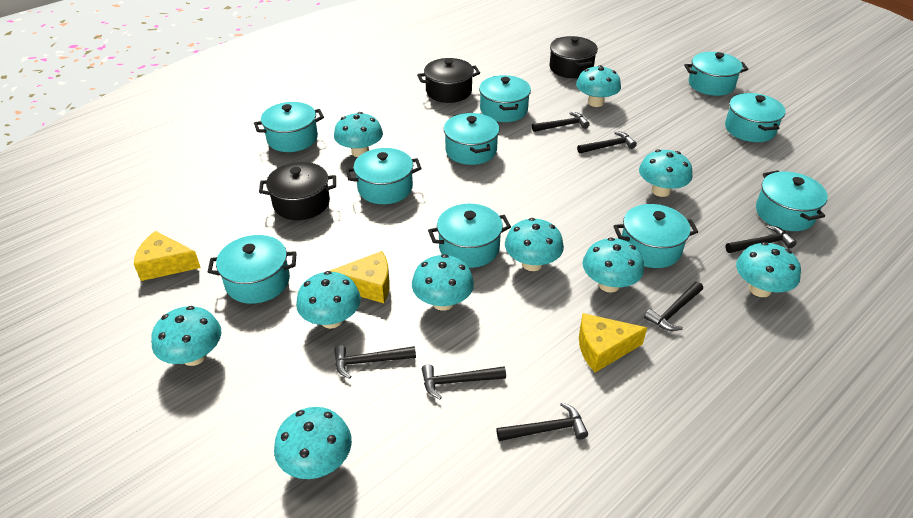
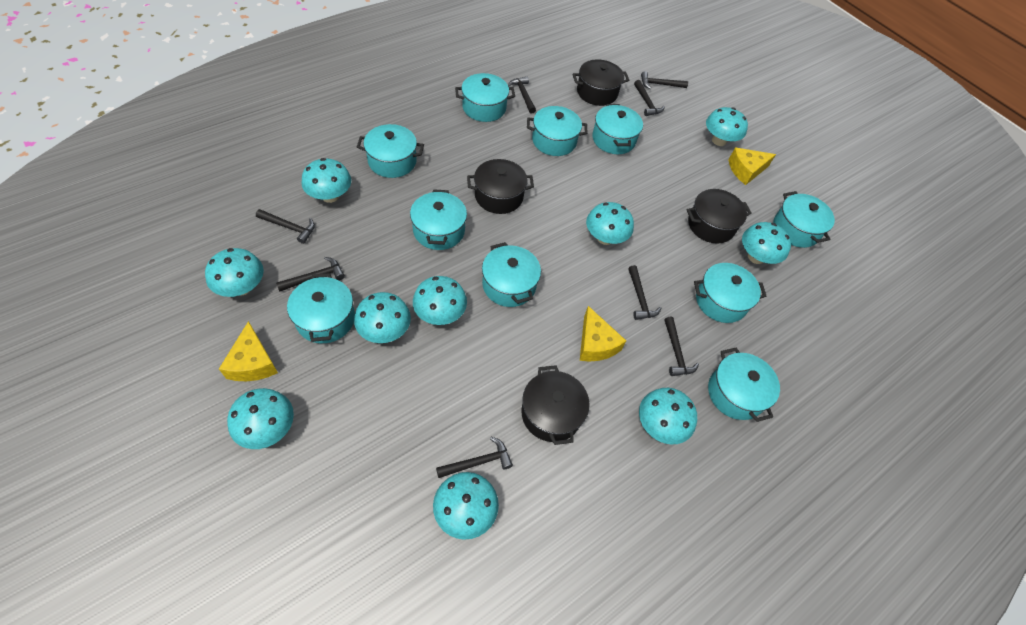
black hammer: 7 -> 8
black pot: 3 -> 4

